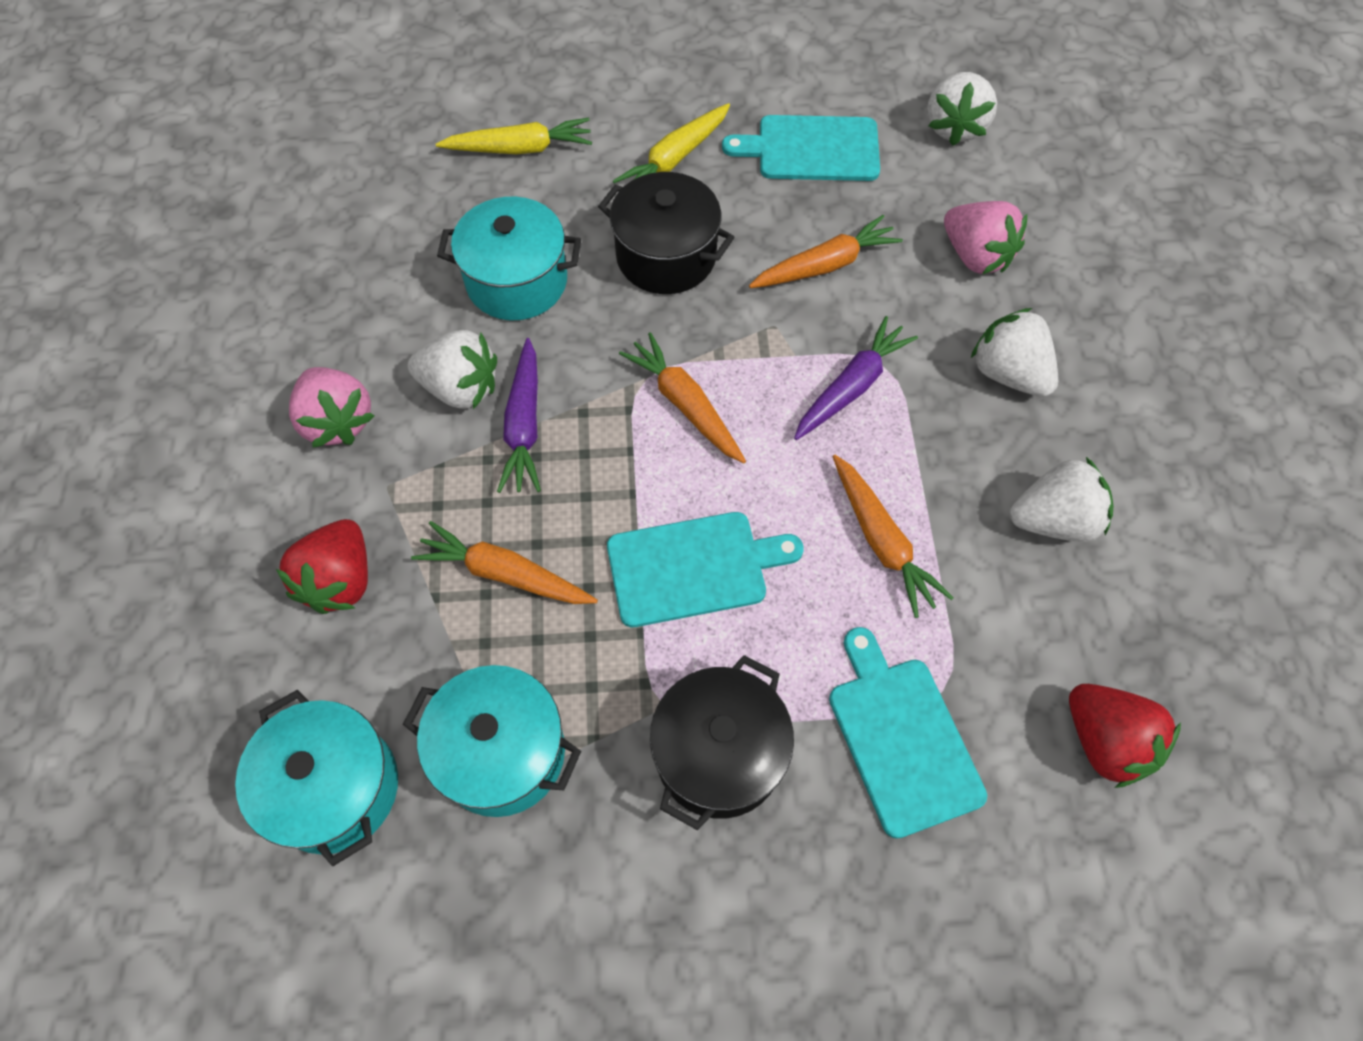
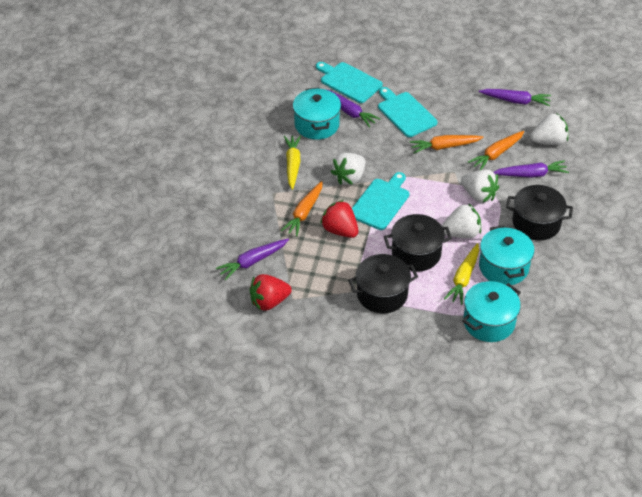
black pot: 2 -> 3
orange carrot: 4 -> 3
pink strawberry: 2 -> 0
purple carrot: 2 -> 4

